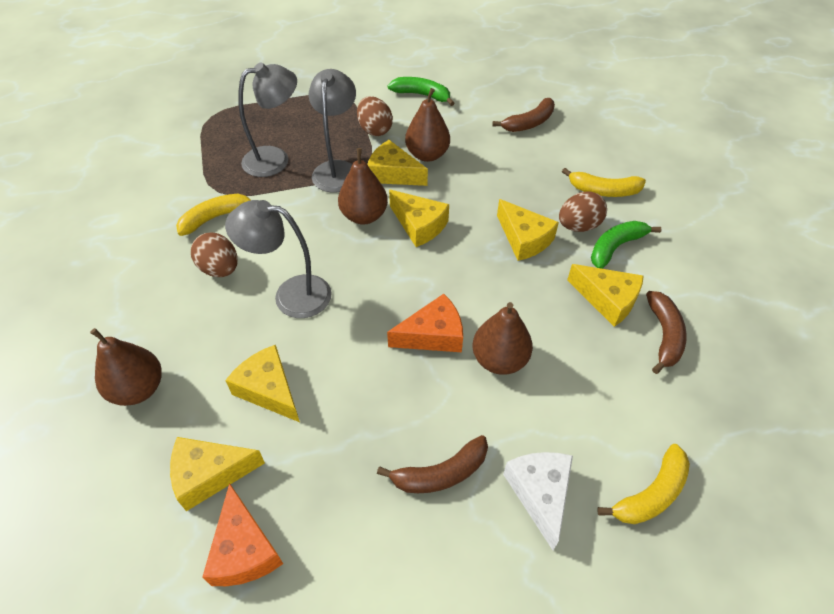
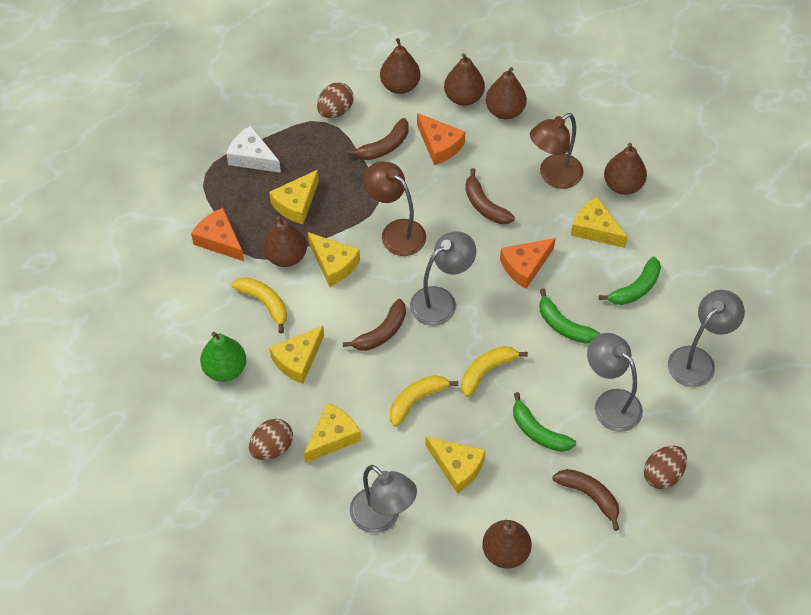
brown banana: 3 -> 4
brown lamp: 0 -> 2
brown pear: 4 -> 6
green banana: 2 -> 3
green pear: 0 -> 1
grey lamp: 3 -> 4
orange cheese: 2 -> 3

